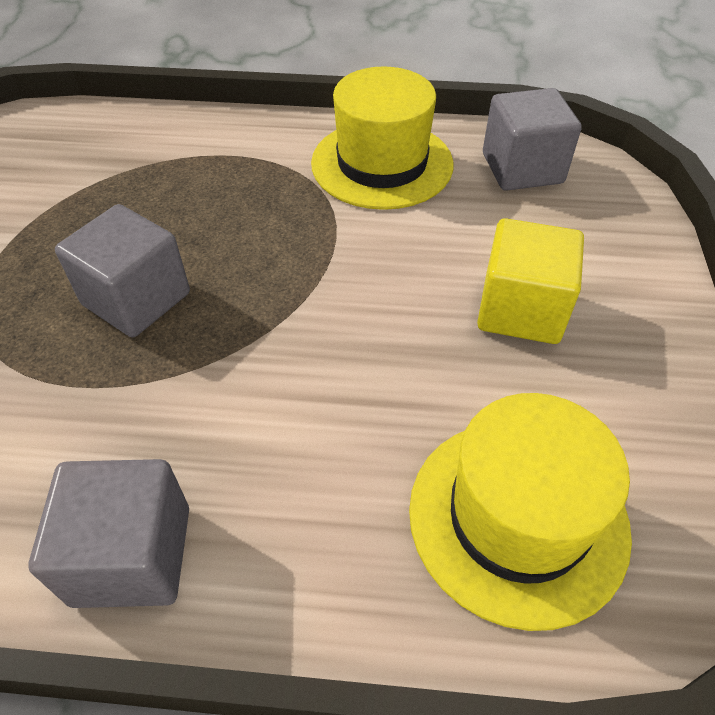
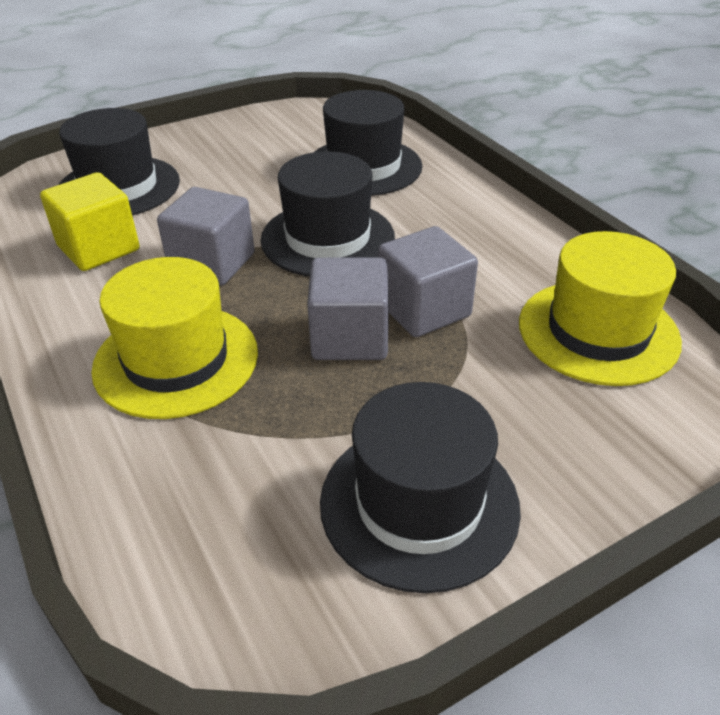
black hat: 0 -> 4

